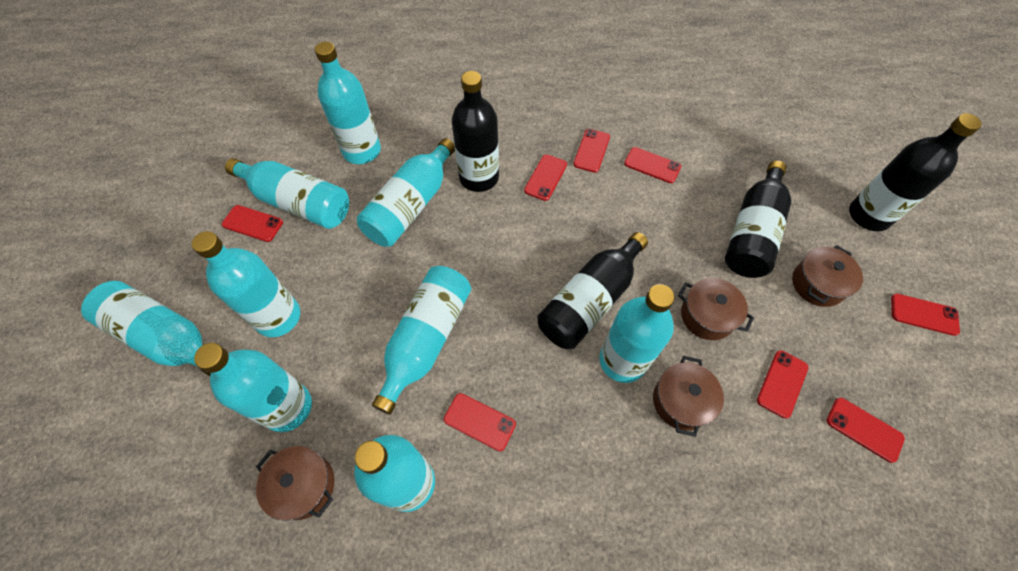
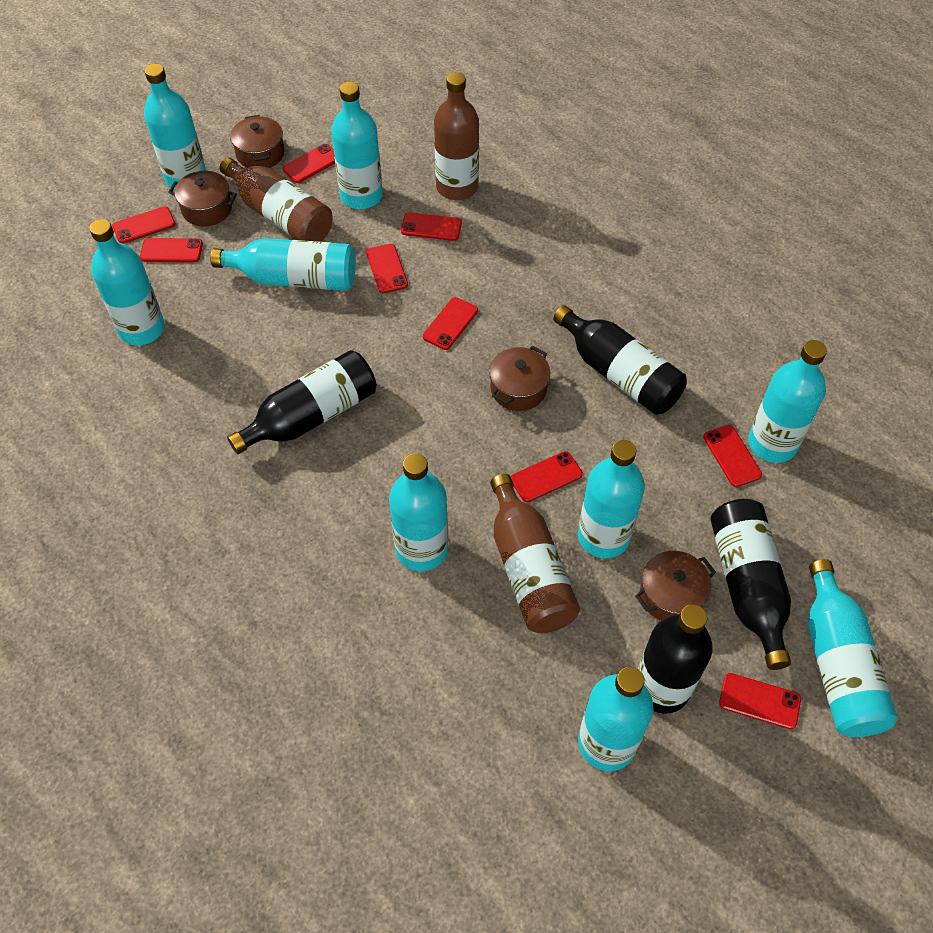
brown bottle: 0 -> 3
red phone: 8 -> 9

